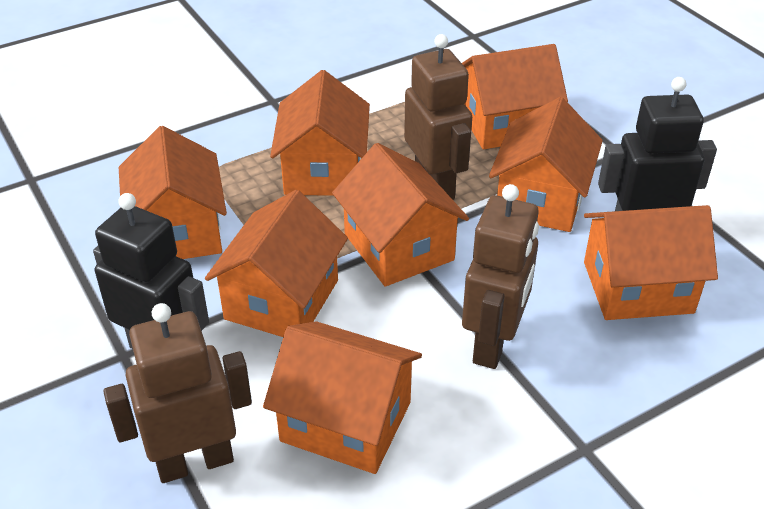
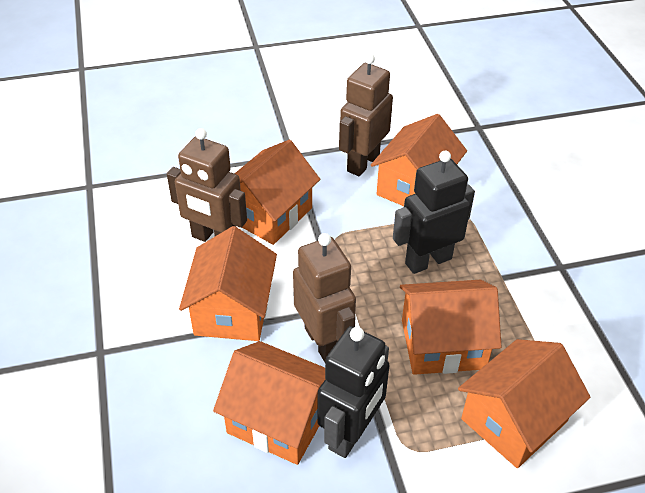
orange house: 8 -> 6

